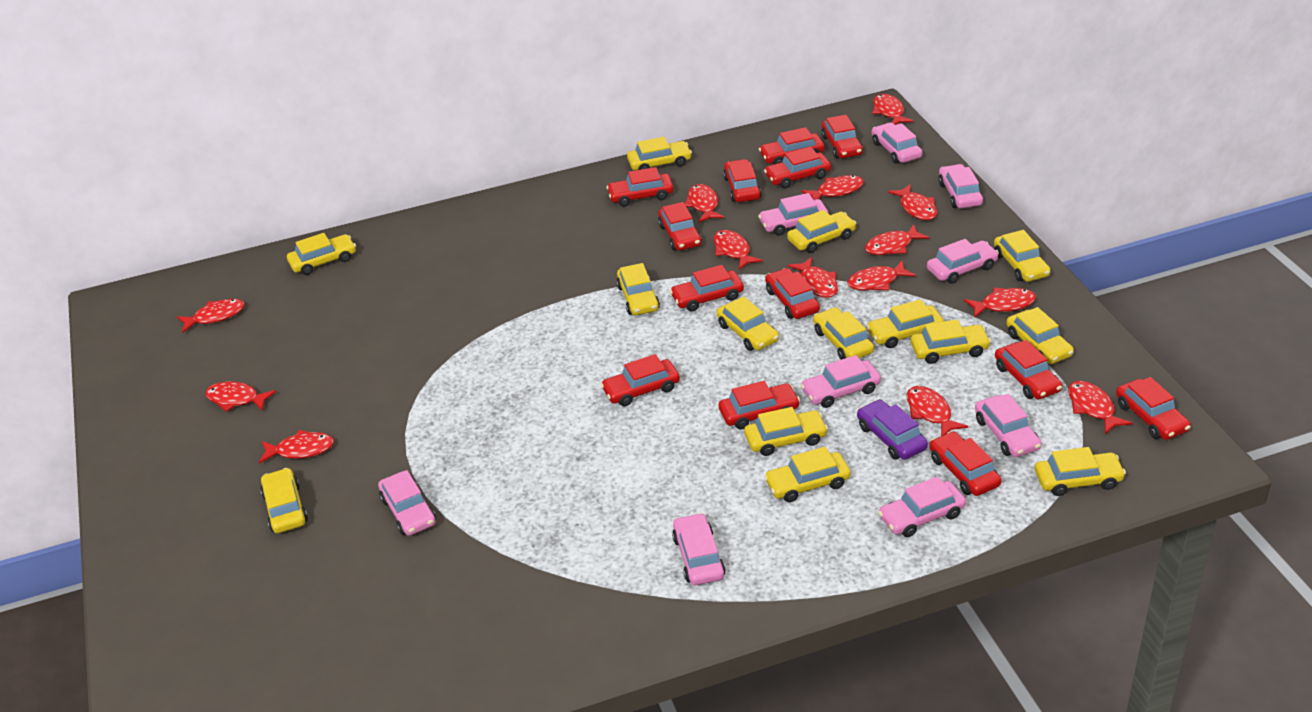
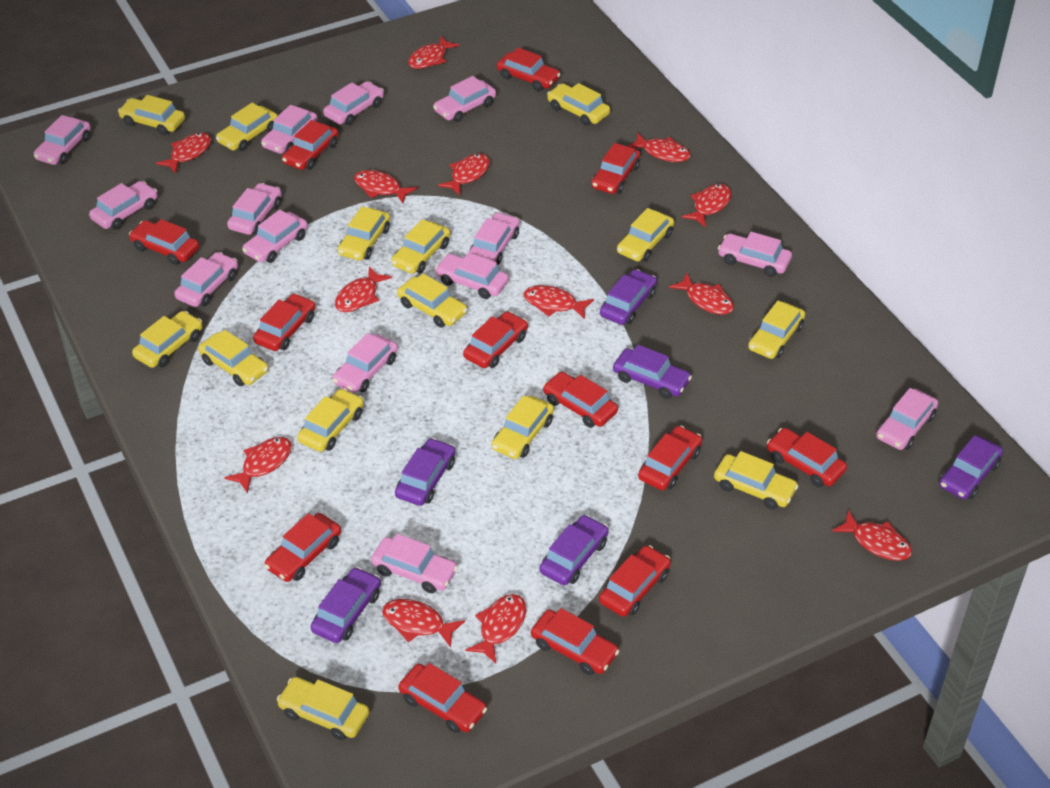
pink car: 9 -> 14
purple car: 1 -> 6
red fish: 14 -> 13

